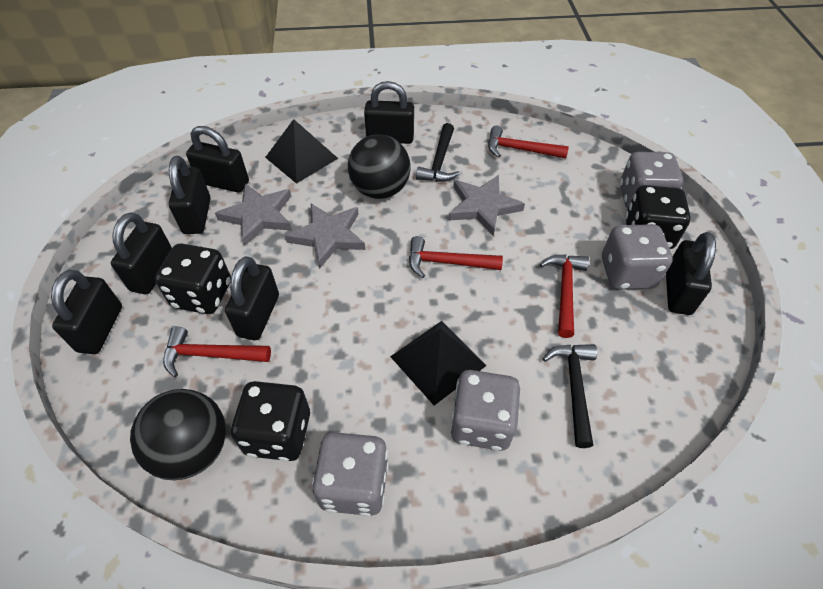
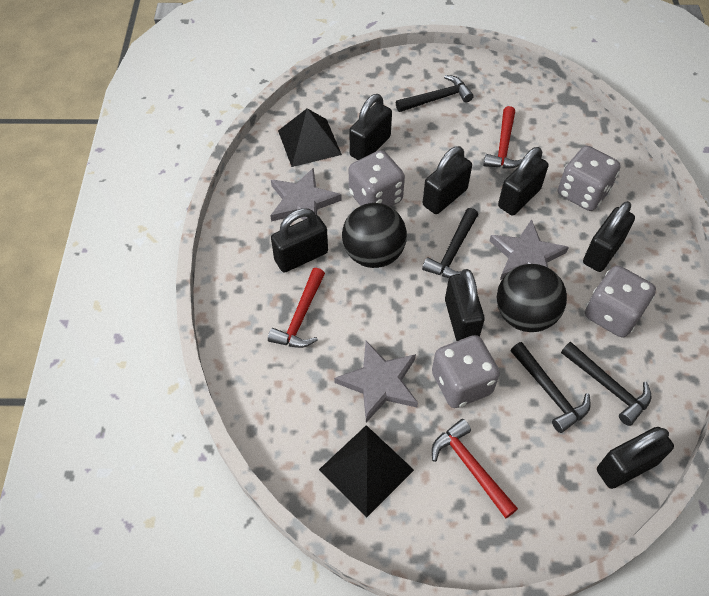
black dice: 3 -> 0
black hammer: 2 -> 4
red hammer: 4 -> 3

